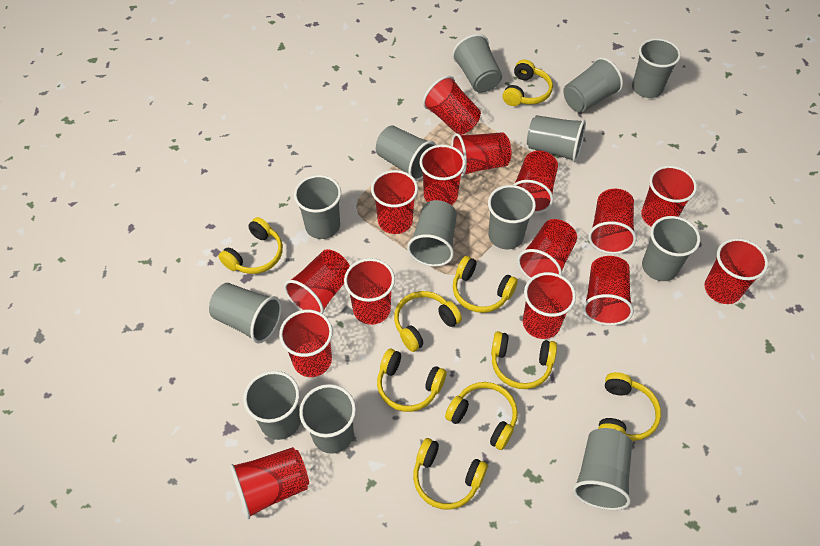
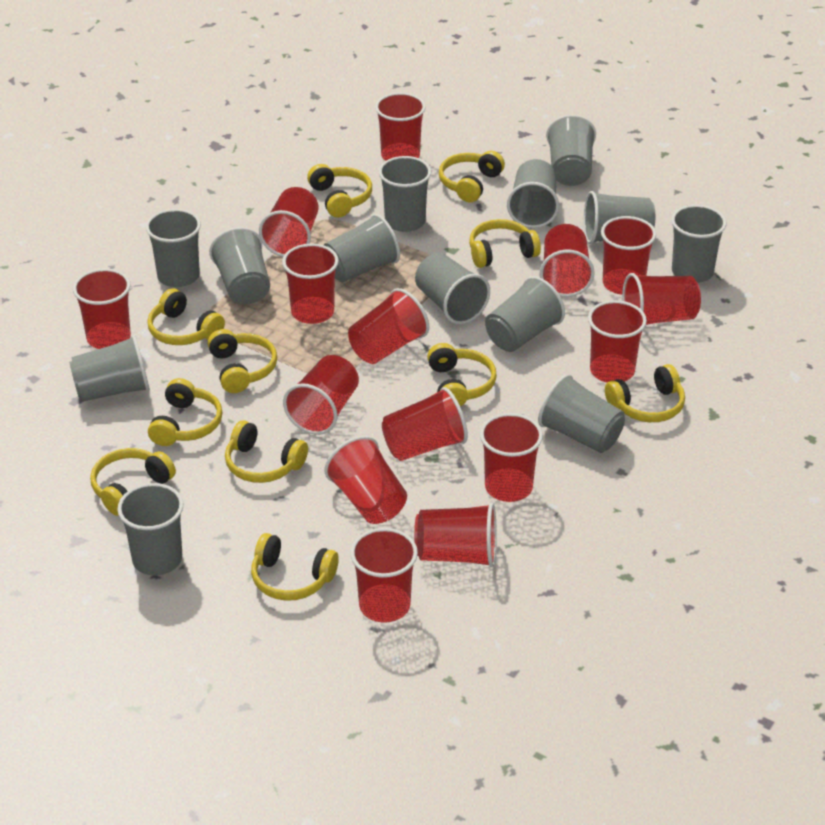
yellow headphones: 9 -> 11

